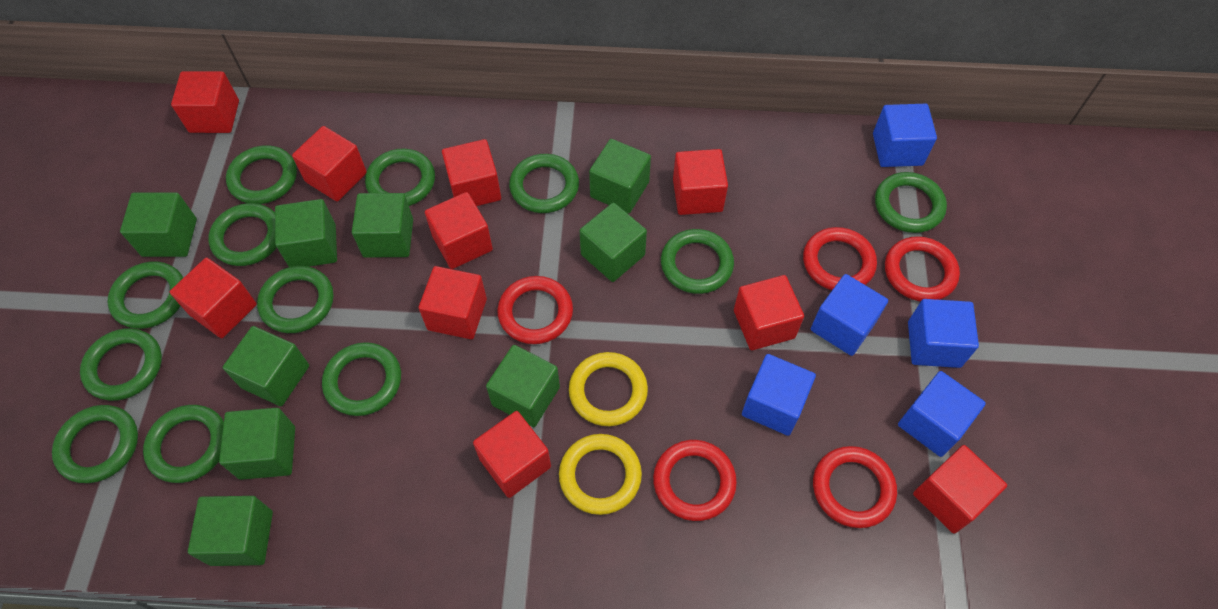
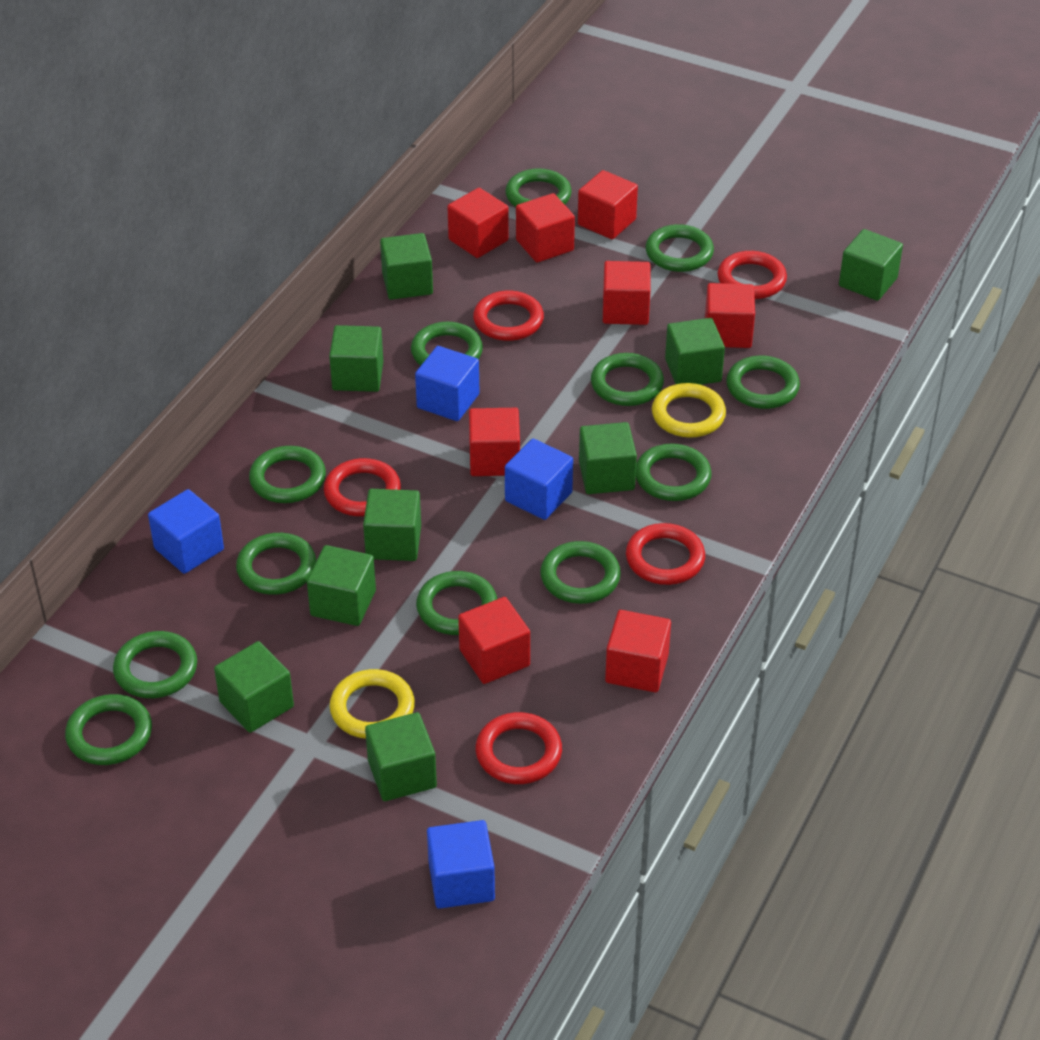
blue cube: 5 -> 4
red cube: 10 -> 8

